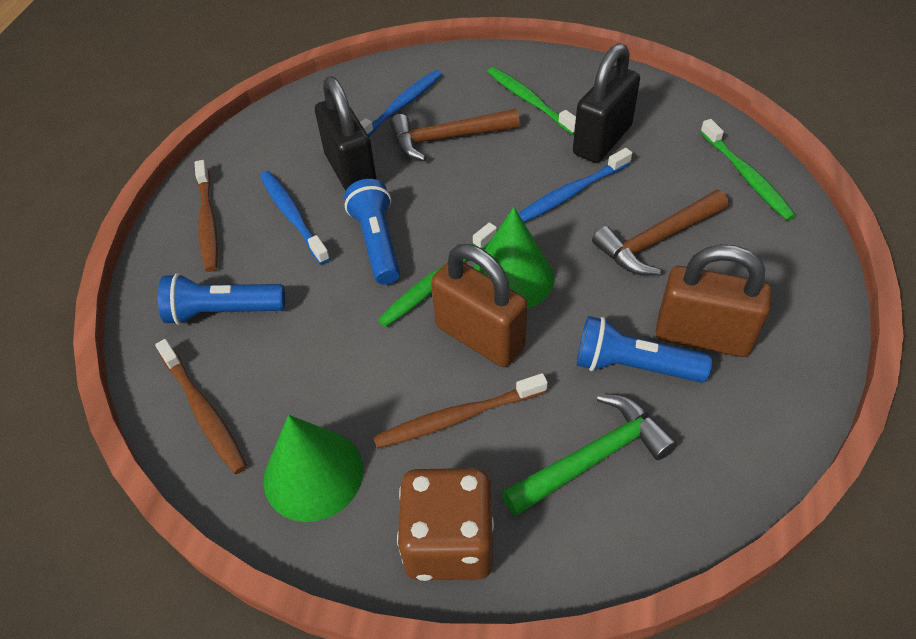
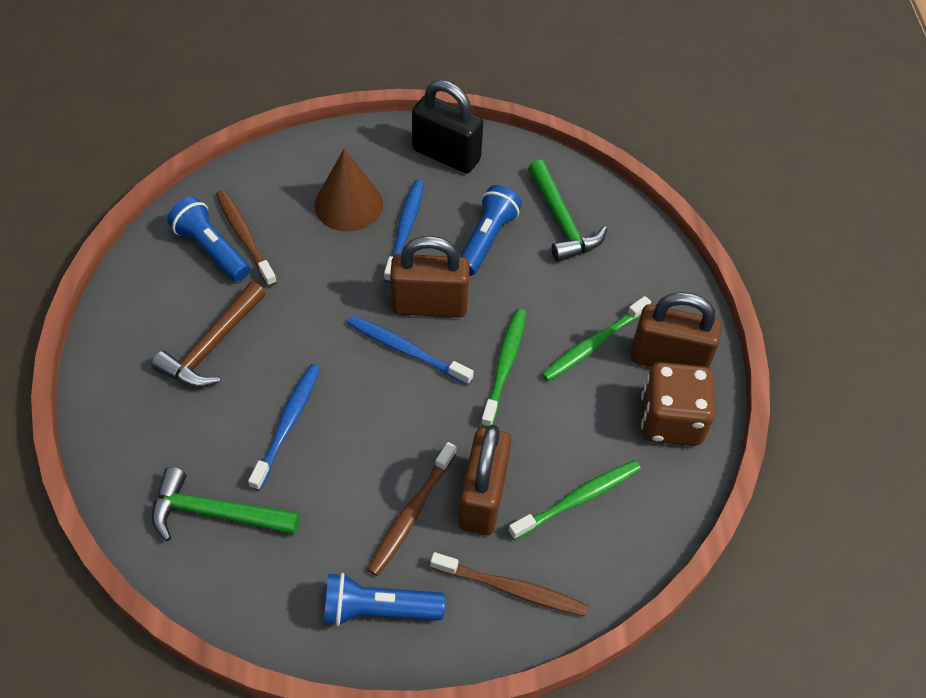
black padlock: 2 -> 1
brown cone: 0 -> 1
brown hammer: 2 -> 1
brown padlock: 2 -> 3
green cone: 2 -> 0
green hammer: 1 -> 2

